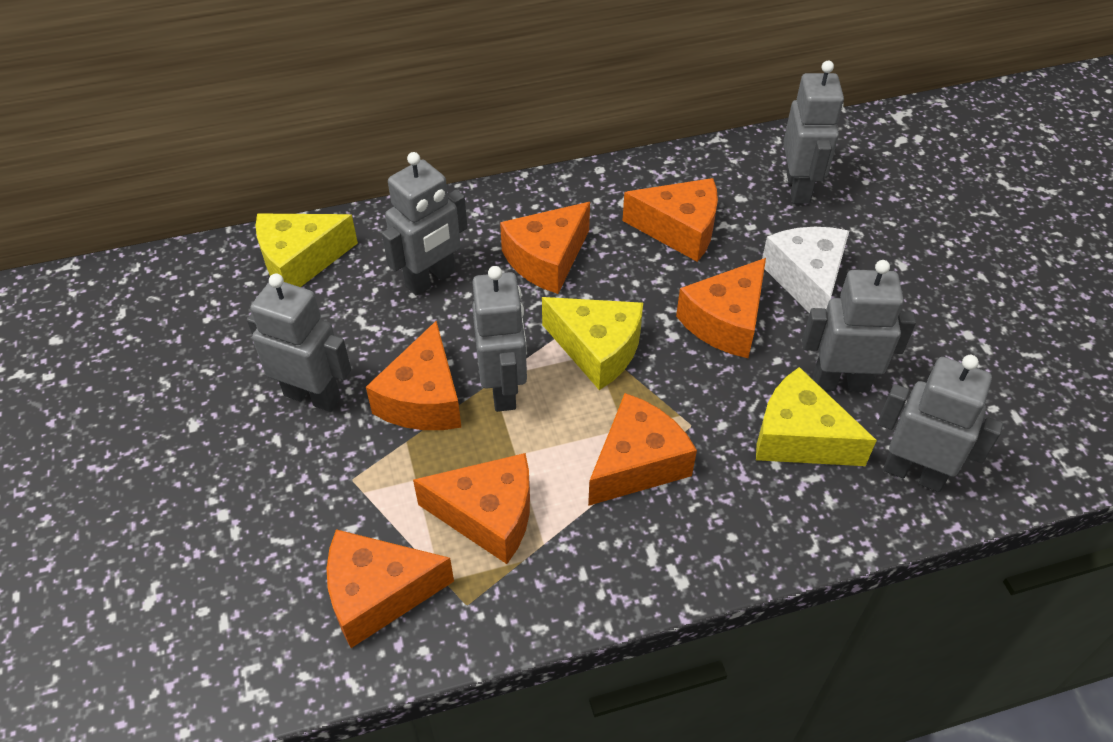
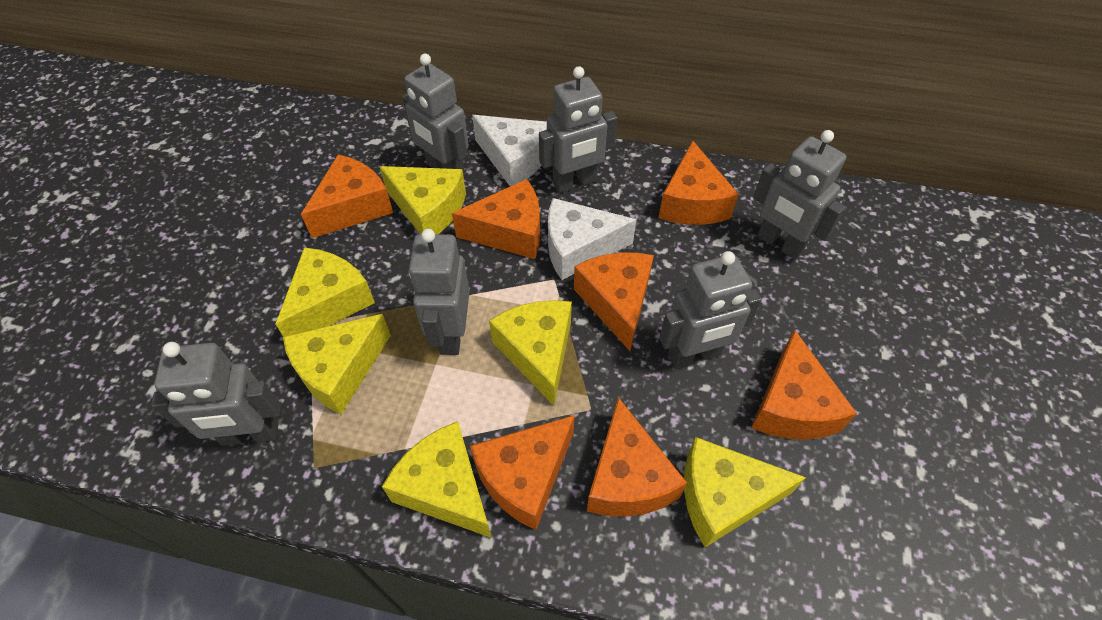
white cheese: 1 -> 2
yellow cheese: 3 -> 6

